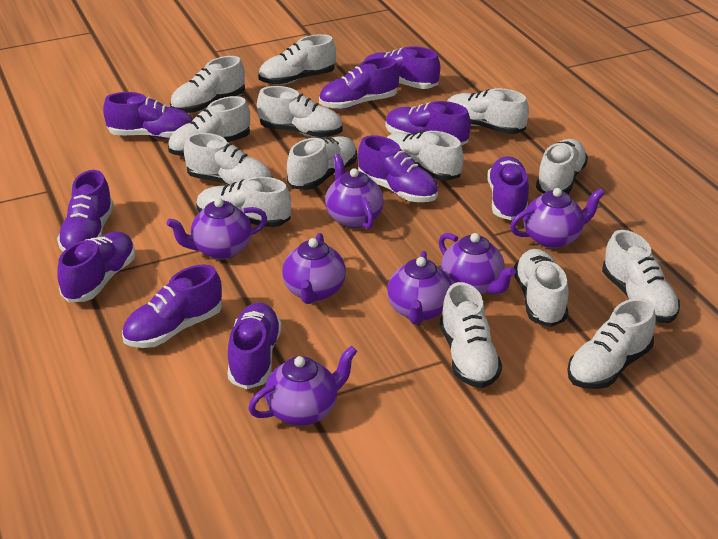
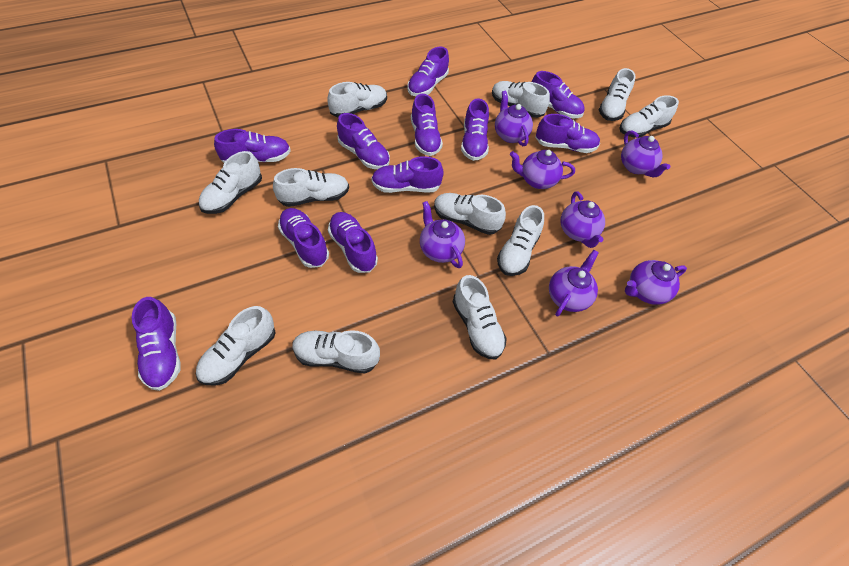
purple shoe: 10 -> 11
white shoe: 14 -> 11

